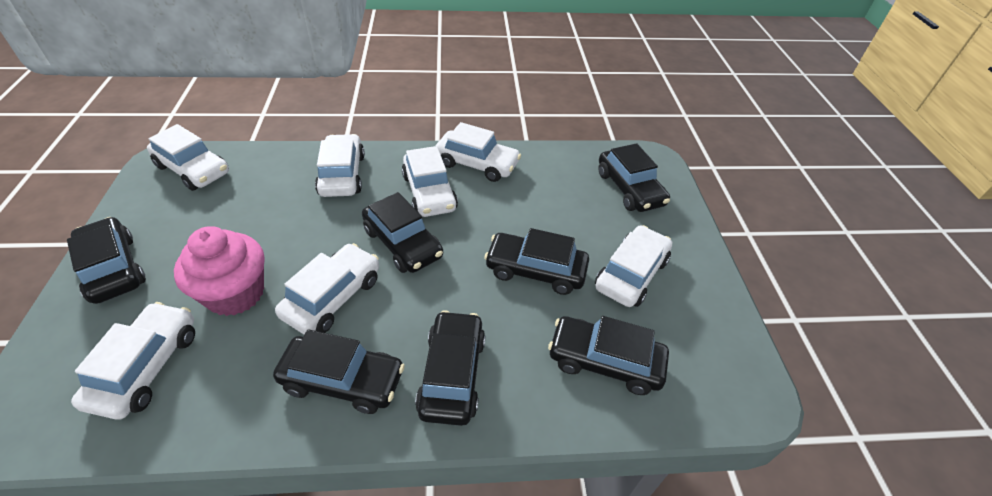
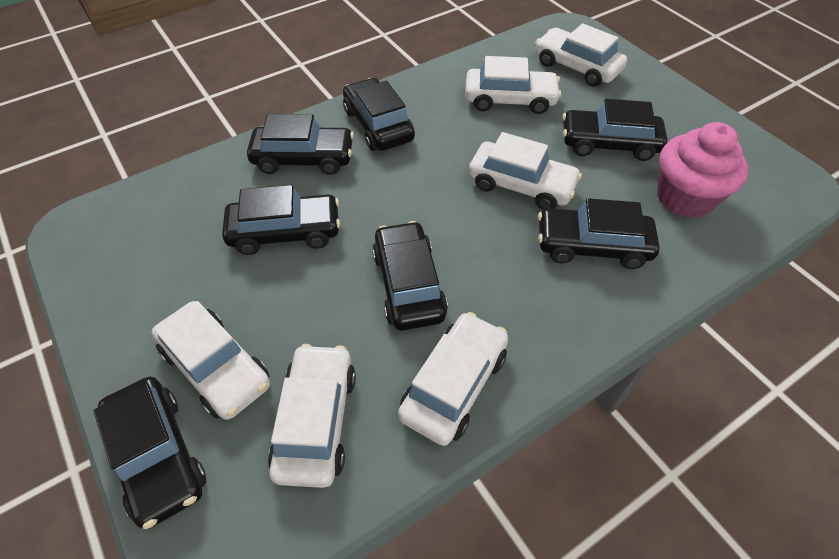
white car: 7 -> 6

